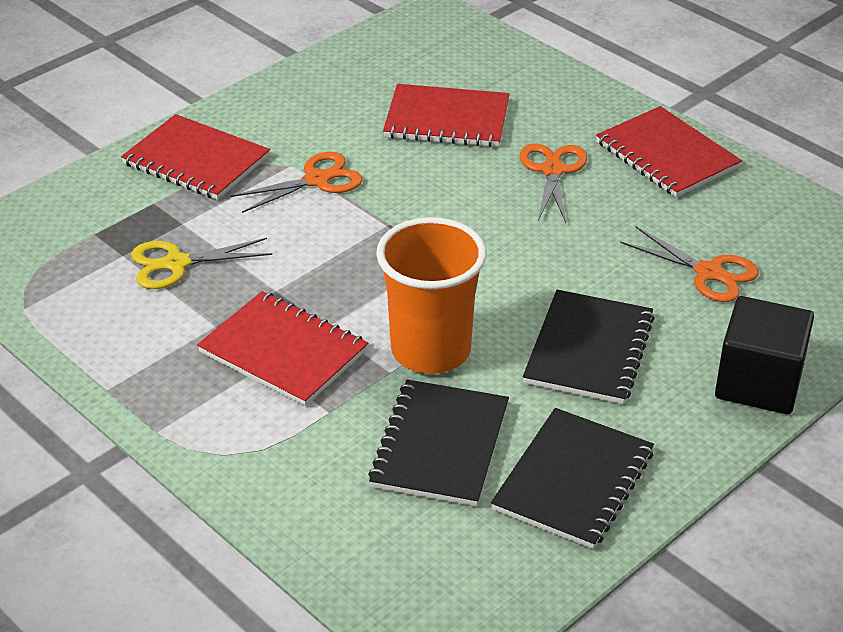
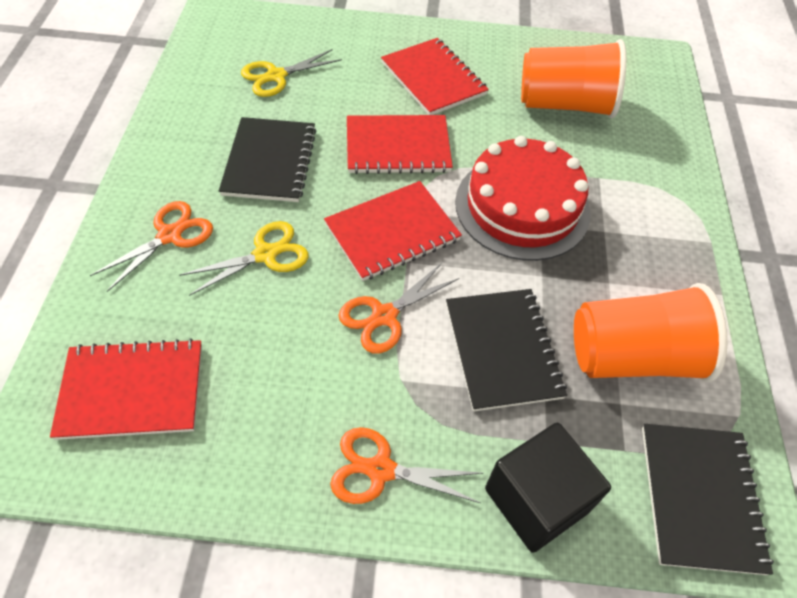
orange cup: 1 -> 2
red cake: 0 -> 1
yellow scissors: 1 -> 2

